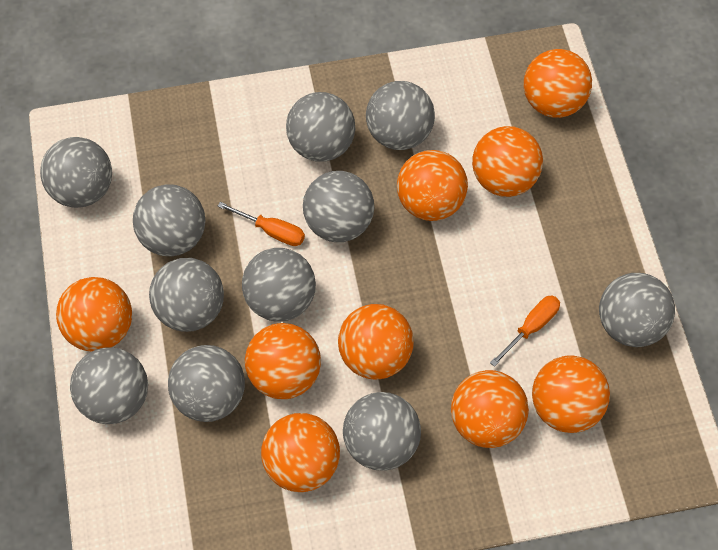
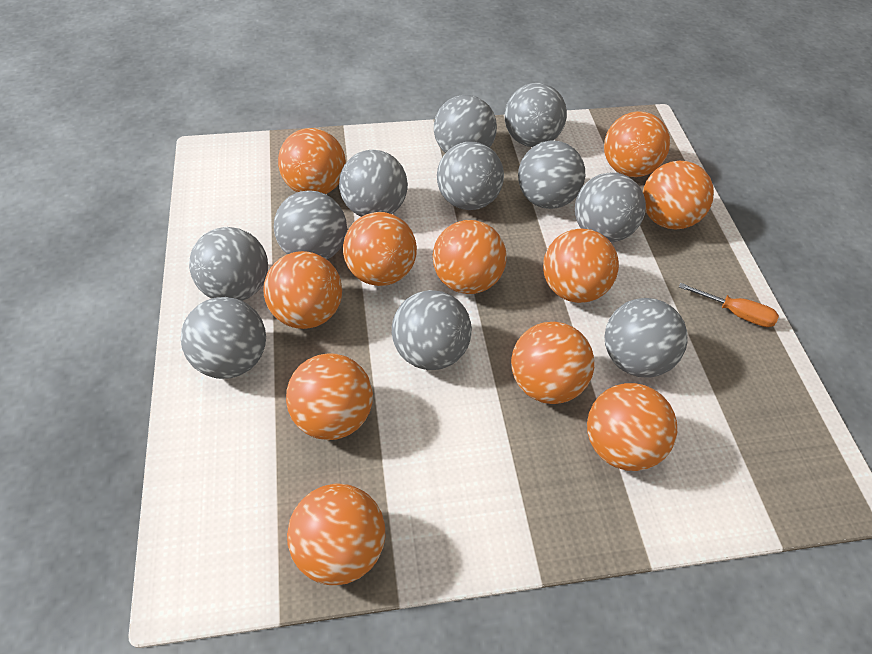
orange ball: 9 -> 11
orange screwdriver: 2 -> 1

